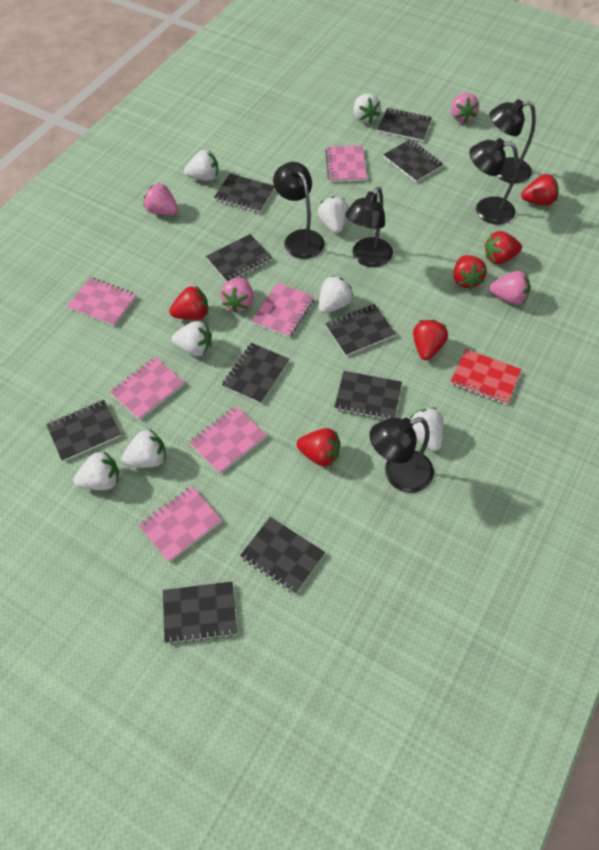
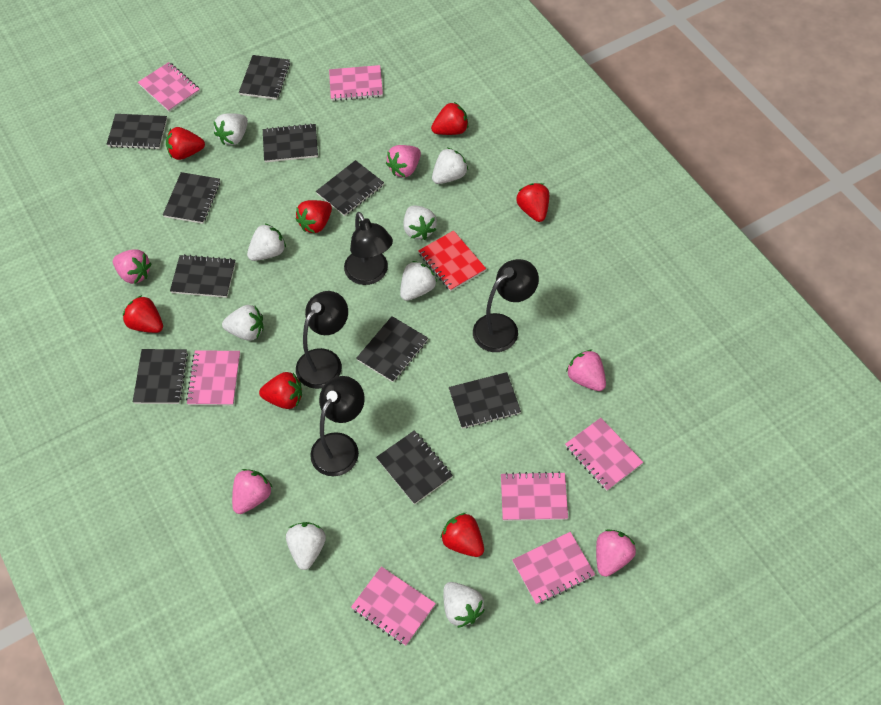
black lamp: 5 -> 4
pink notebook: 6 -> 7
pink strawberry: 4 -> 5
red strawberry: 6 -> 7

